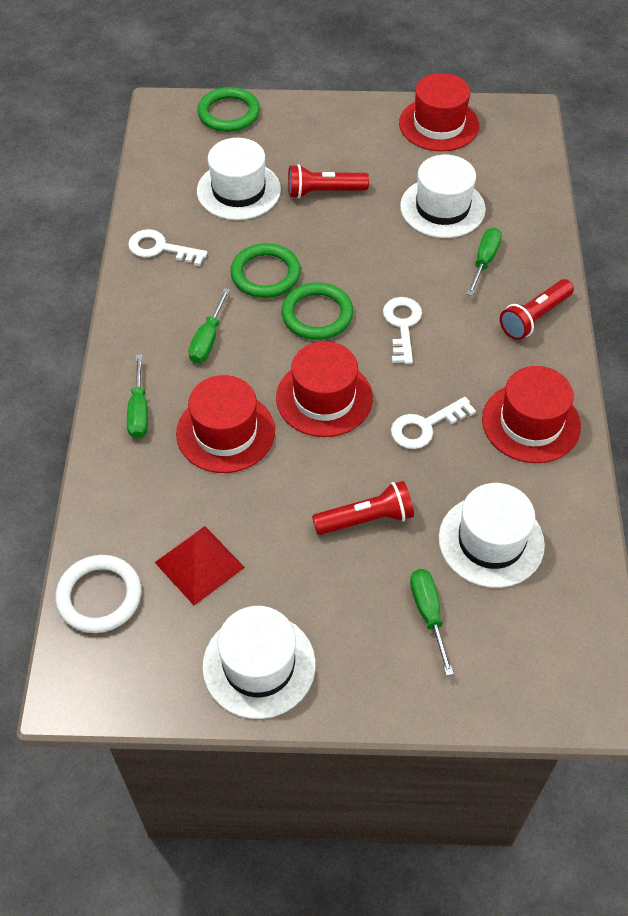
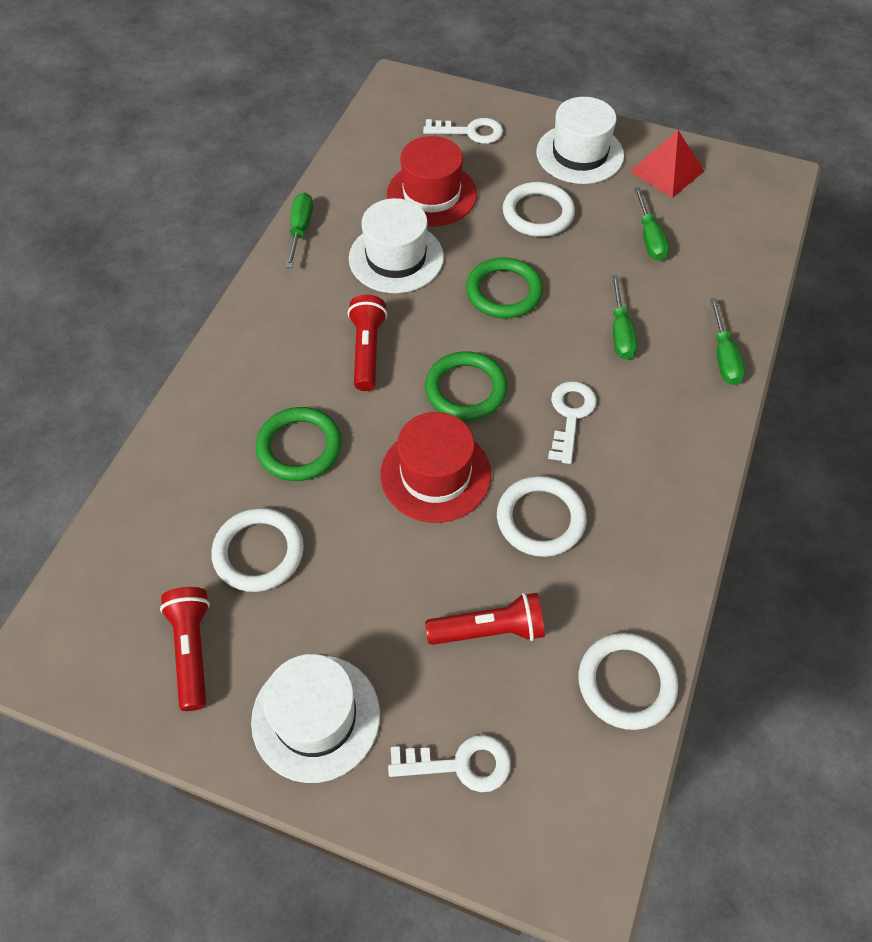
red hat: 4 -> 2
white hat: 4 -> 3
white ring: 1 -> 4

